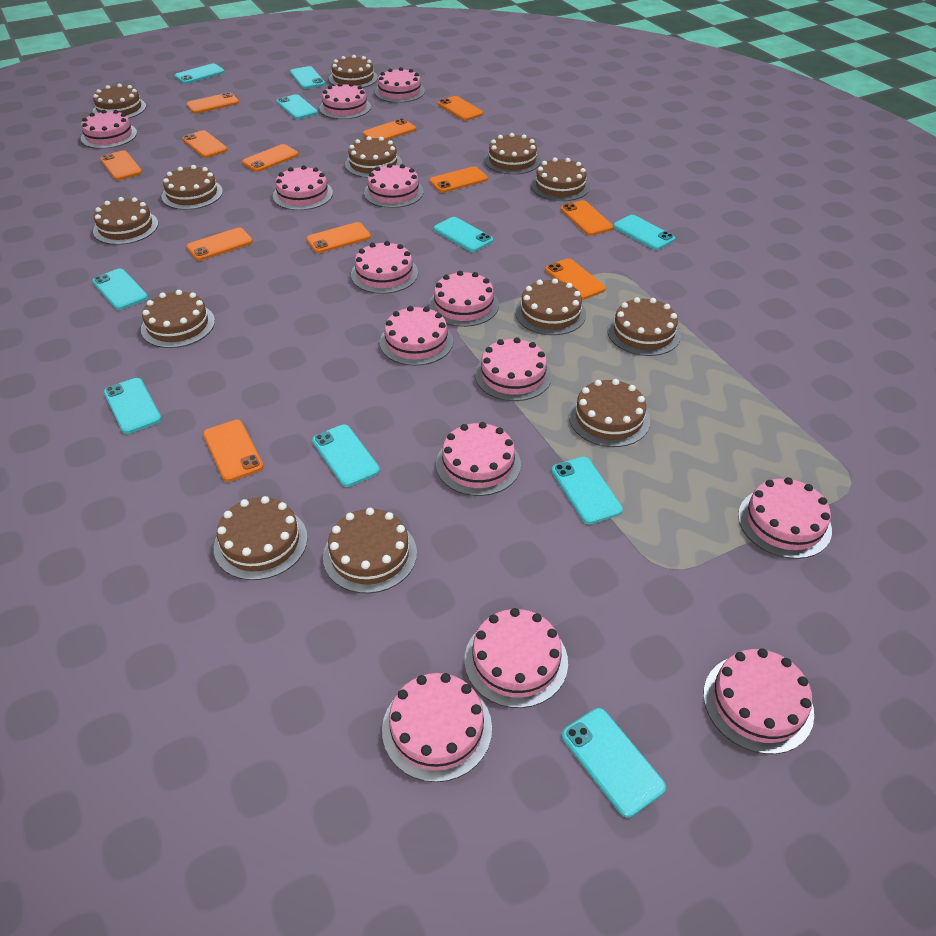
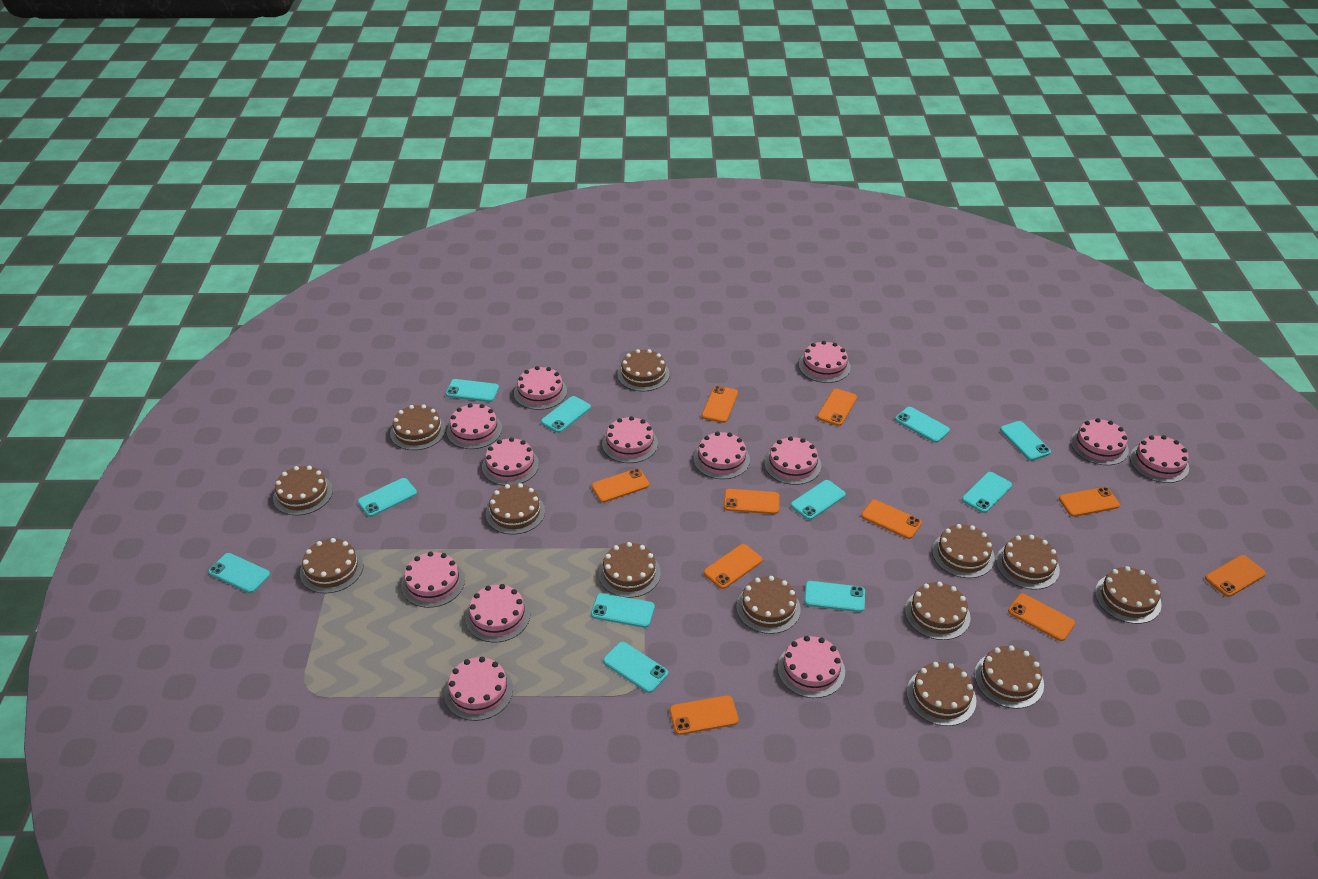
orange phone: 12 -> 10
pink cake: 14 -> 13
turquoise phone: 10 -> 11

